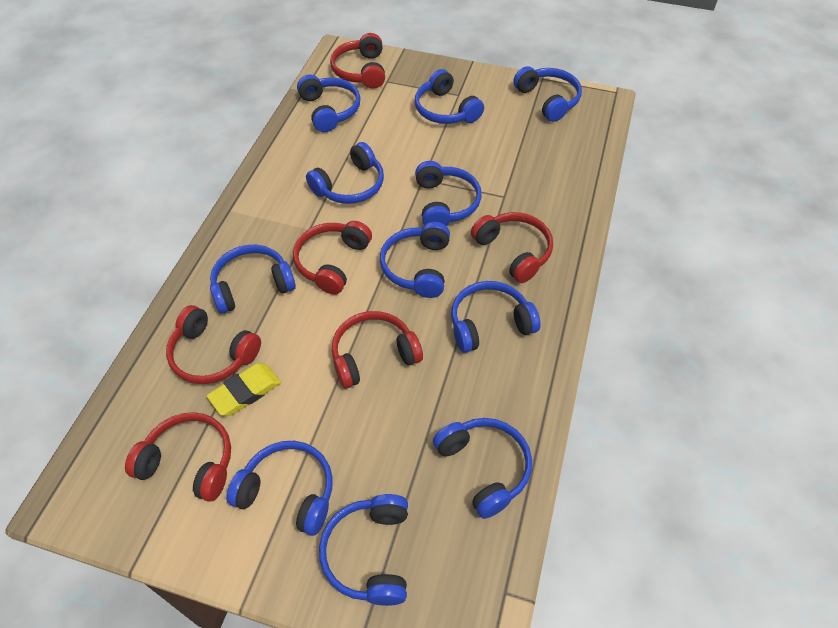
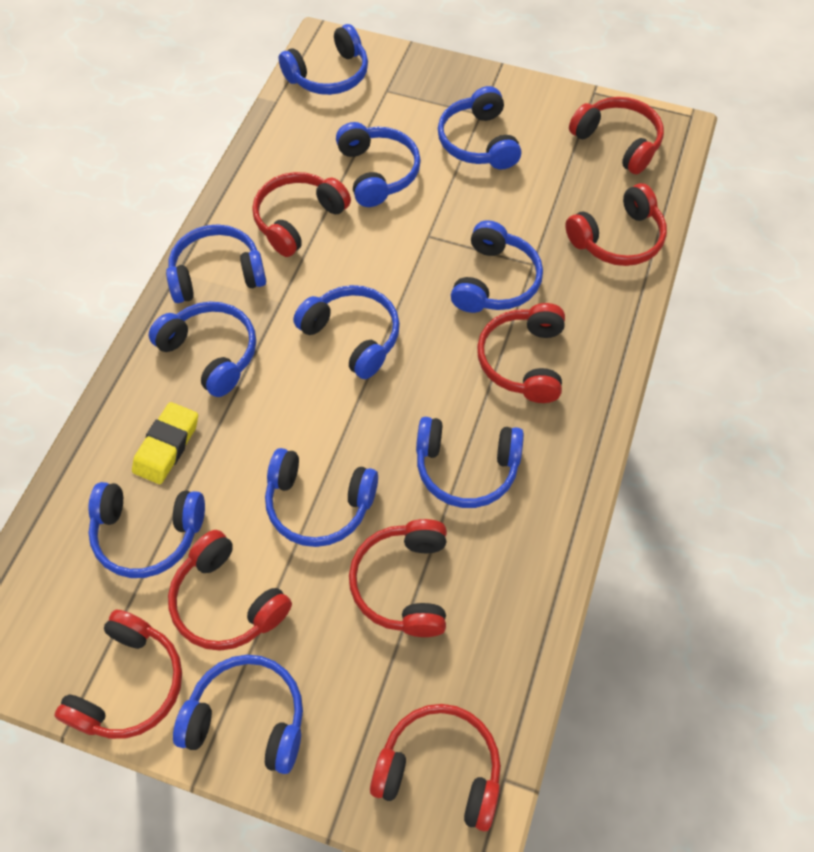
red headphones: 6 -> 8

